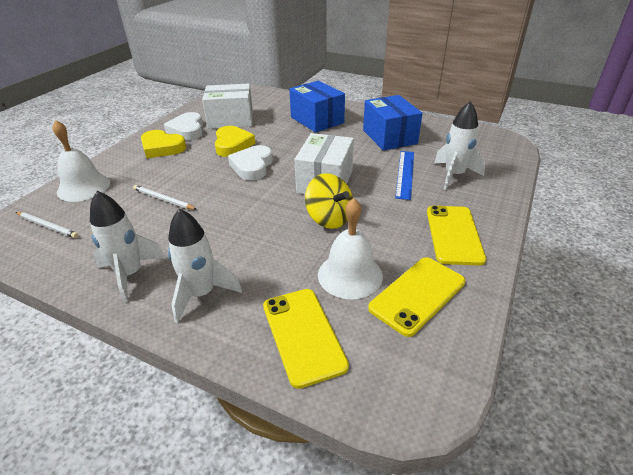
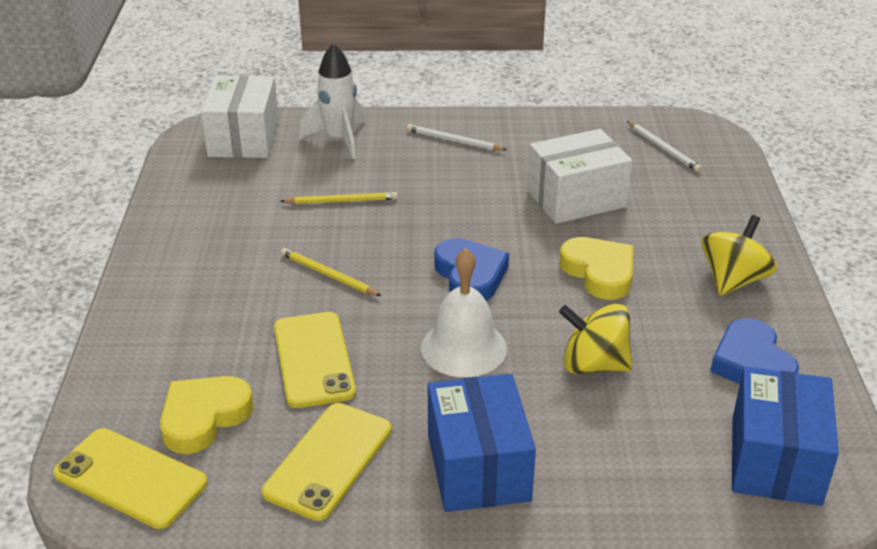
blue heart: 0 -> 2
blue ruler: 1 -> 0
white bell: 2 -> 1
white heart: 2 -> 0
white rocket: 3 -> 1
yellow pencil: 0 -> 2
yellow spinning top: 1 -> 2

